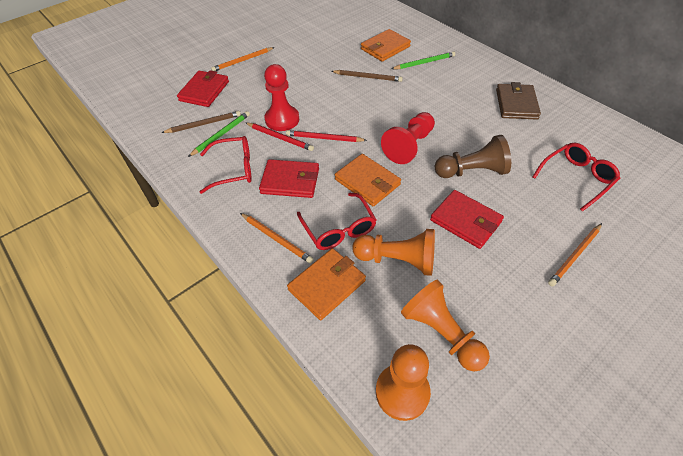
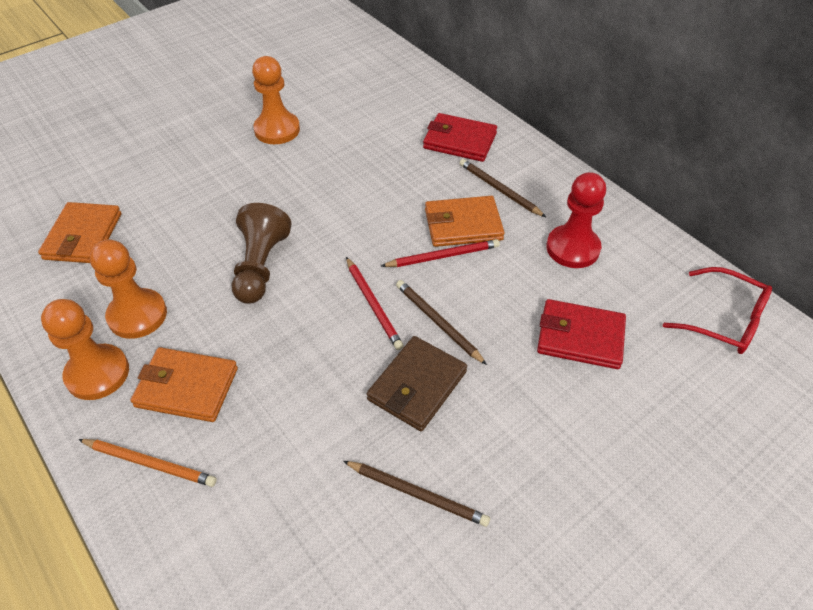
brown pencil: 2 -> 3
green pencil: 2 -> 0
orange pencil: 3 -> 1
red glasses: 3 -> 1
red pawn: 2 -> 1
red wallet: 3 -> 2

